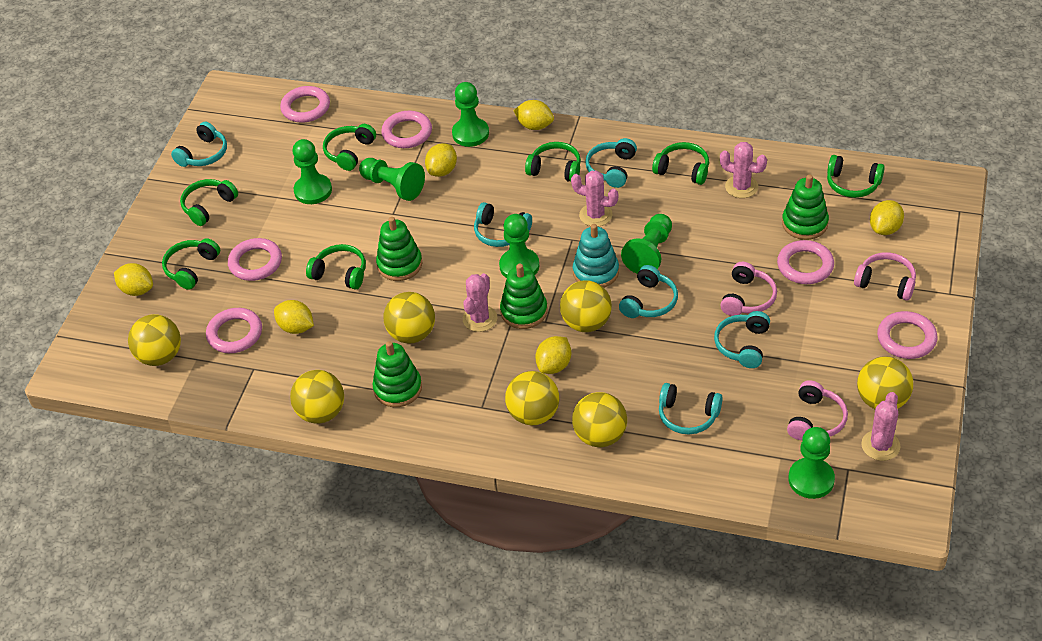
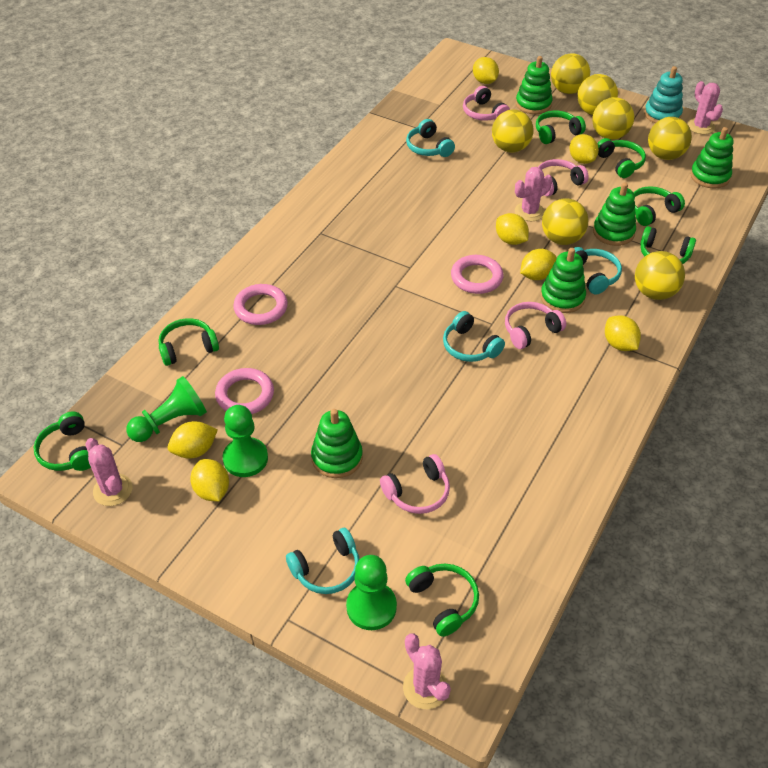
green pawn: 6 -> 3
green stacking toy: 4 -> 5
pink headphones: 3 -> 4
pink ring: 6 -> 3
turquoise headphones: 6 -> 4
yellow lemon: 6 -> 7

